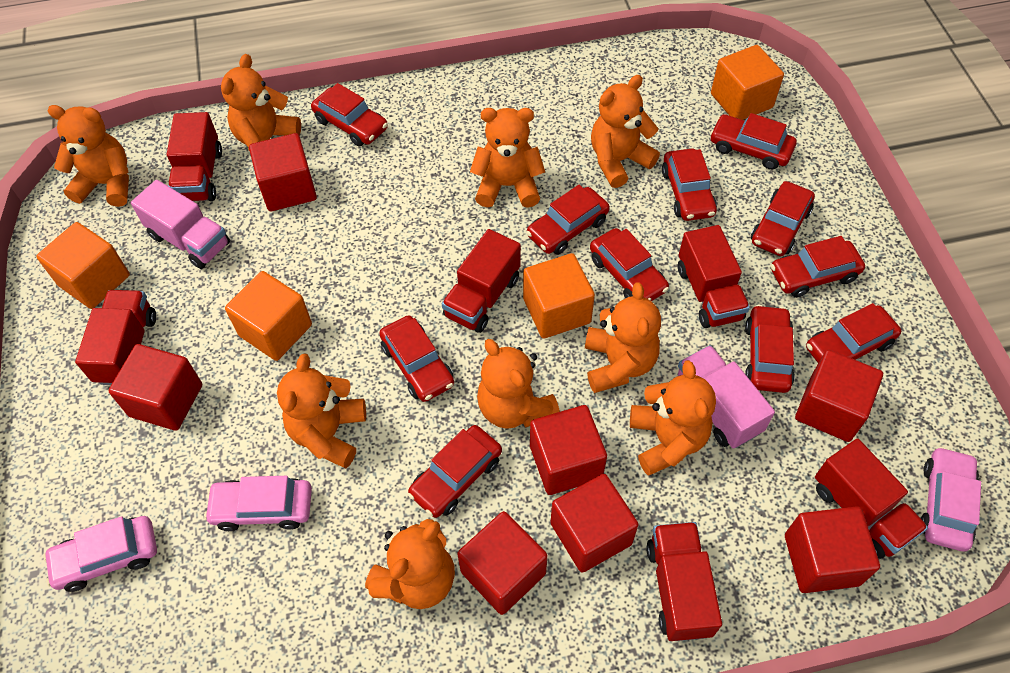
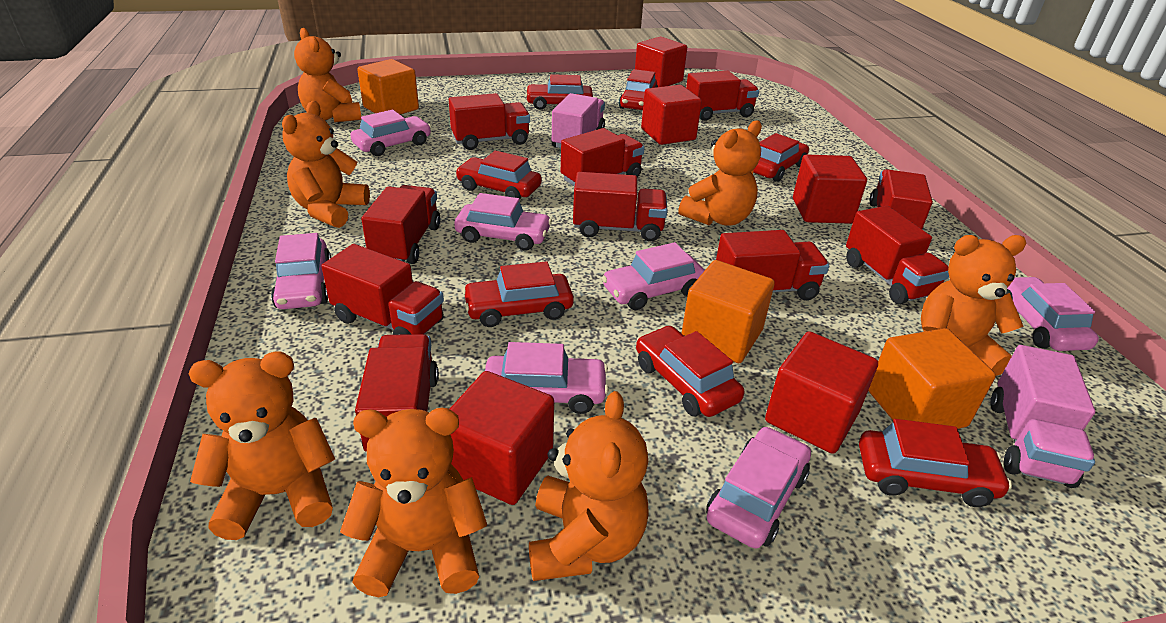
orange cube: 4 -> 3
orange teddy bear: 9 -> 7
pink car: 3 -> 7
red car: 11 -> 7
red cube: 7 -> 5
red truck: 6 -> 10

